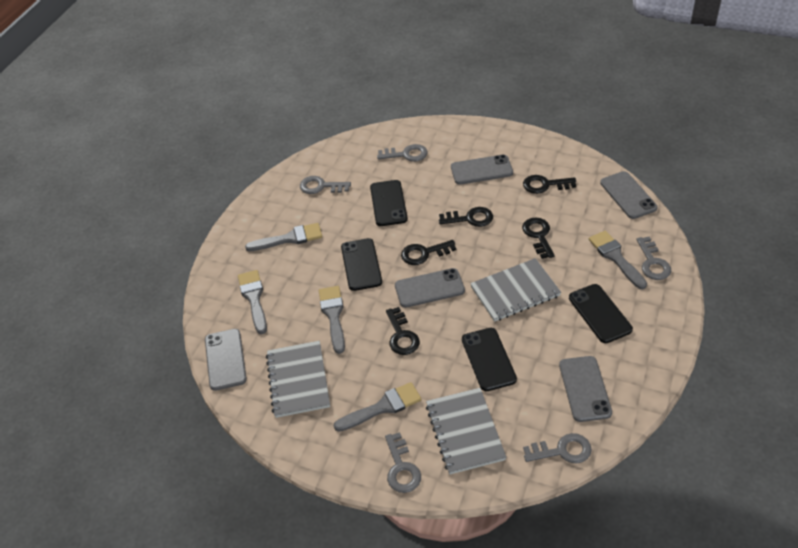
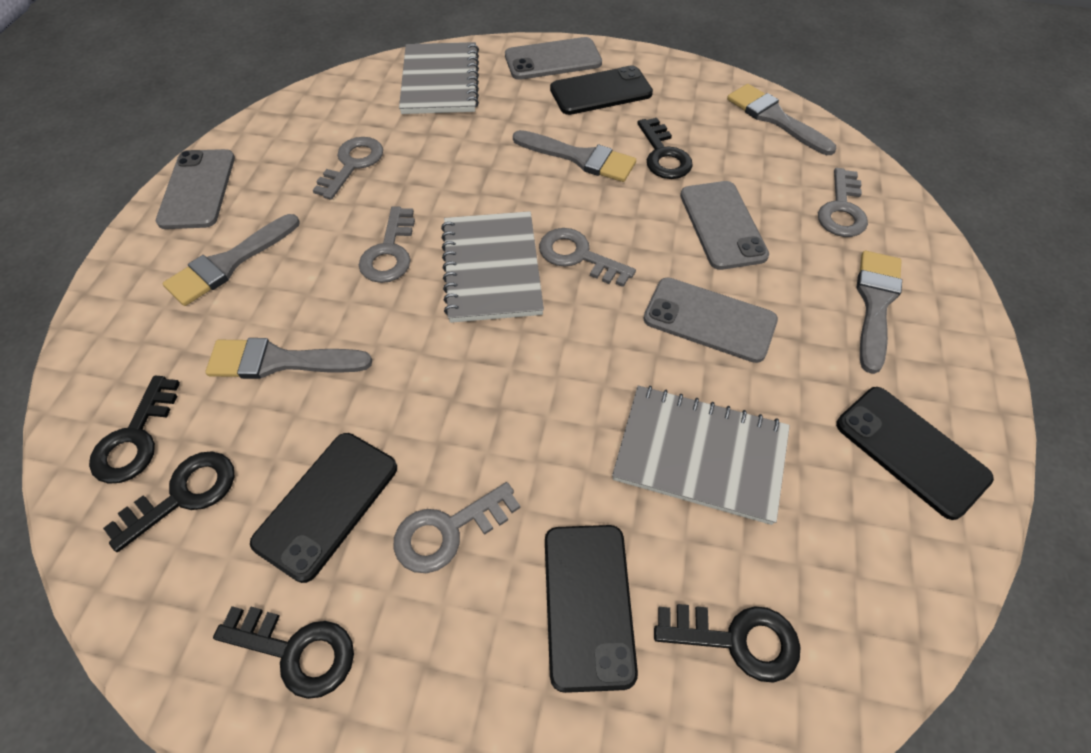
grey phone: 5 -> 4

